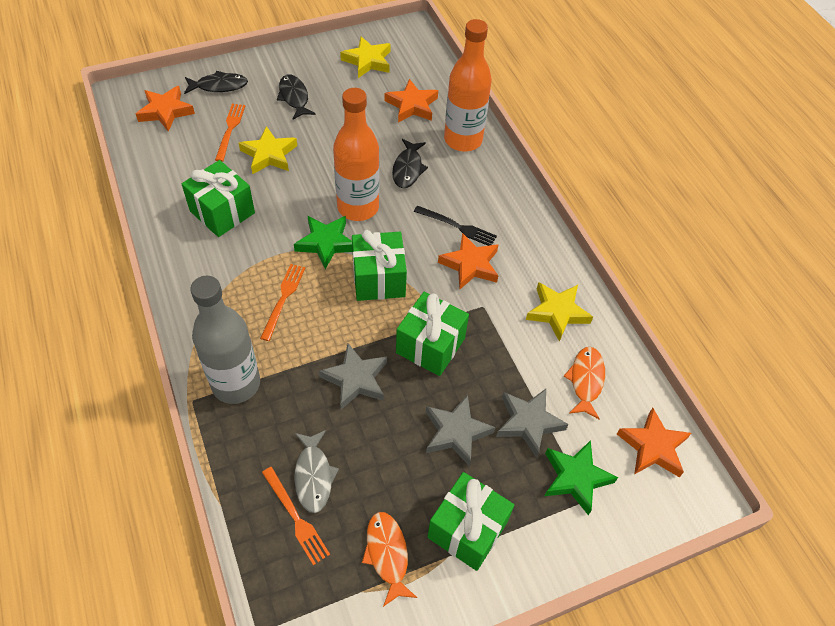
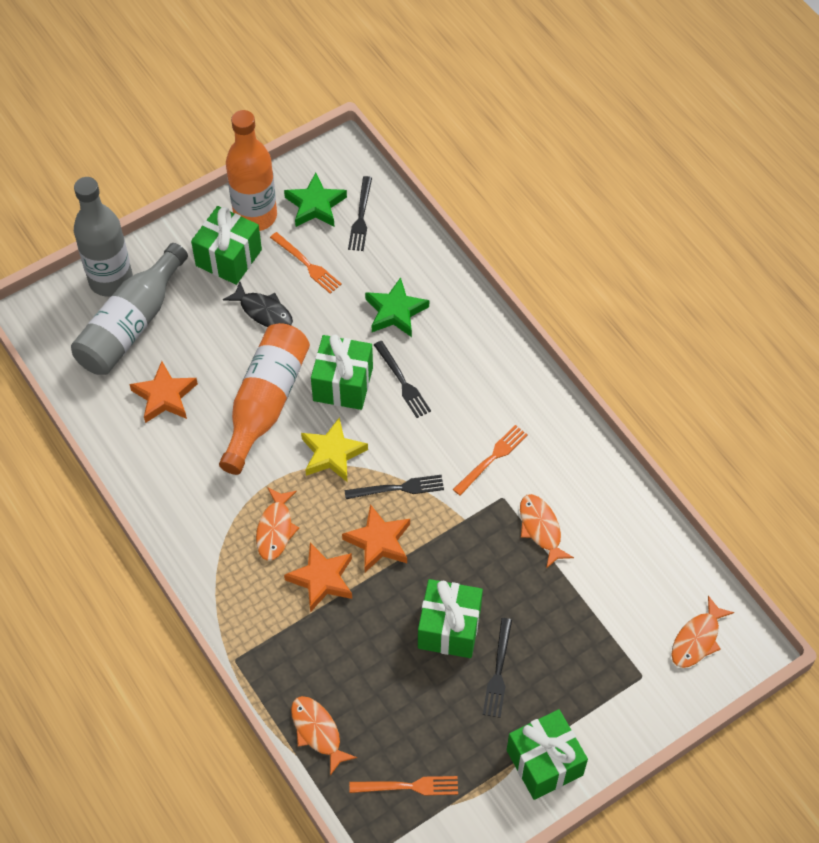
black fish: 3 -> 1
black fork: 1 -> 4
grey bottle: 1 -> 2
grey fish: 1 -> 0
grey star: 3 -> 0
orange fish: 2 -> 4
orange star: 4 -> 3
yellow star: 3 -> 1

